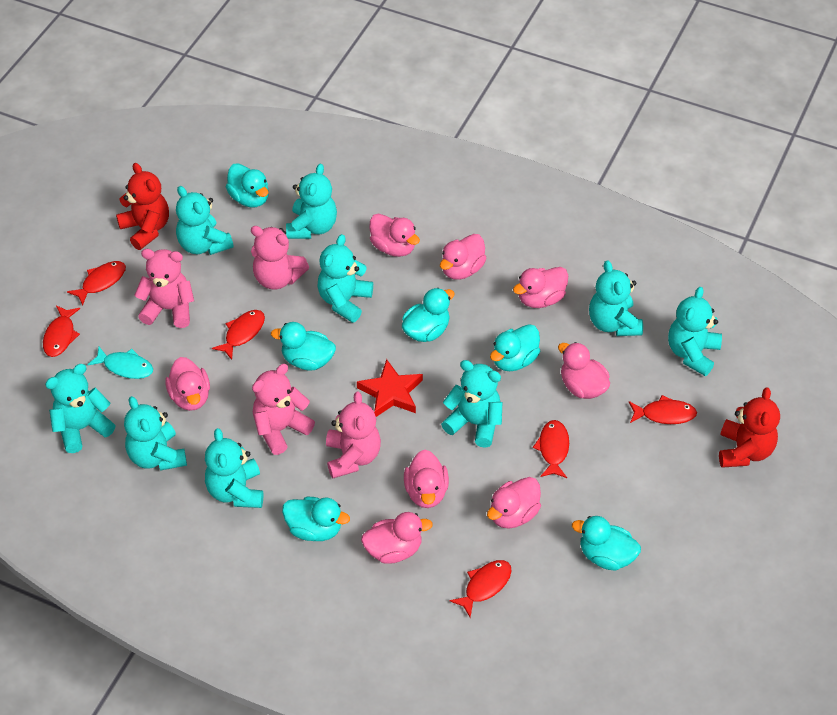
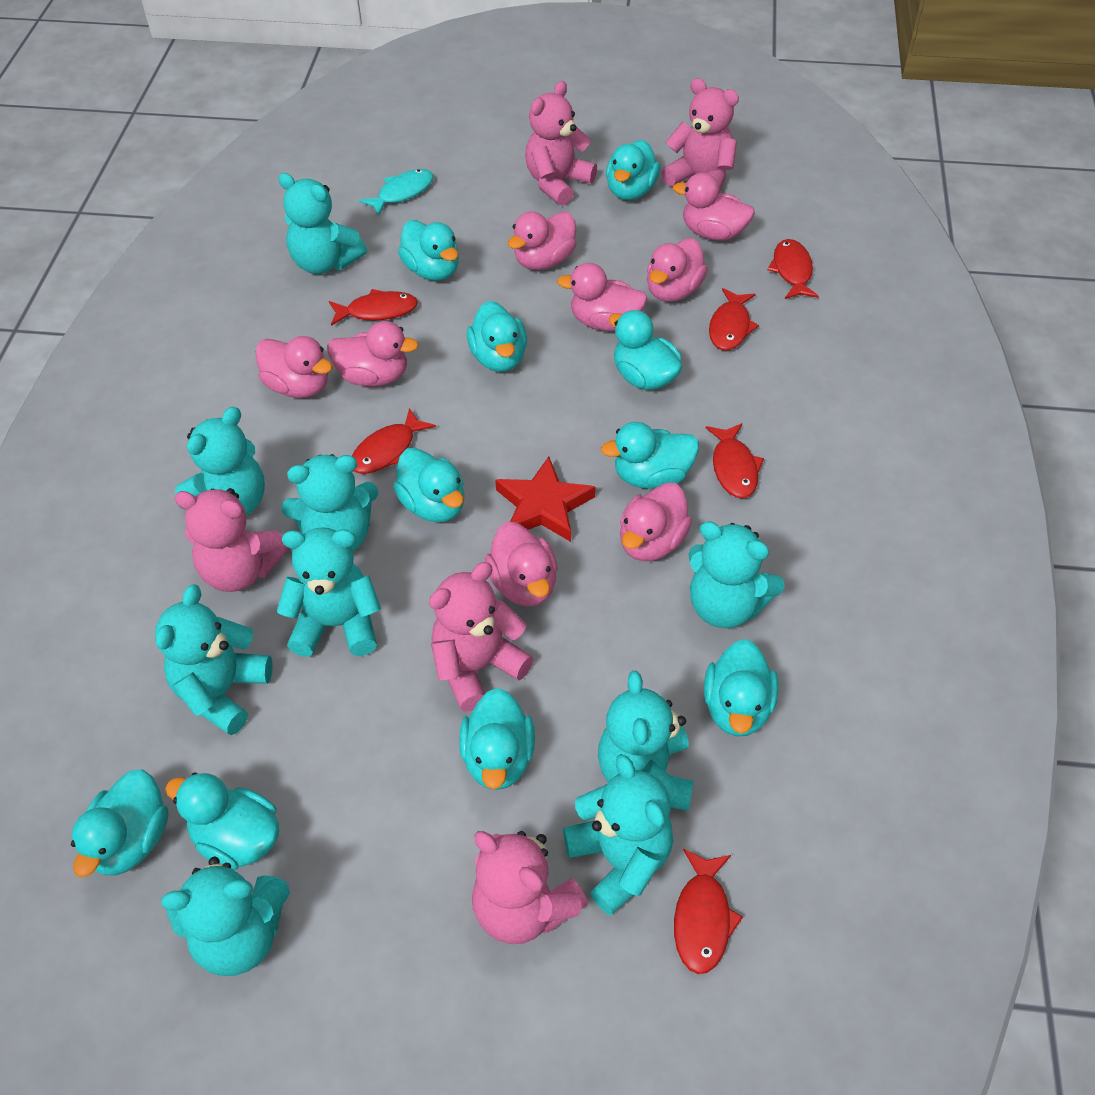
pink teddy bear: 4 -> 5
red teddy bear: 2 -> 0
turquoise duck: 6 -> 10

